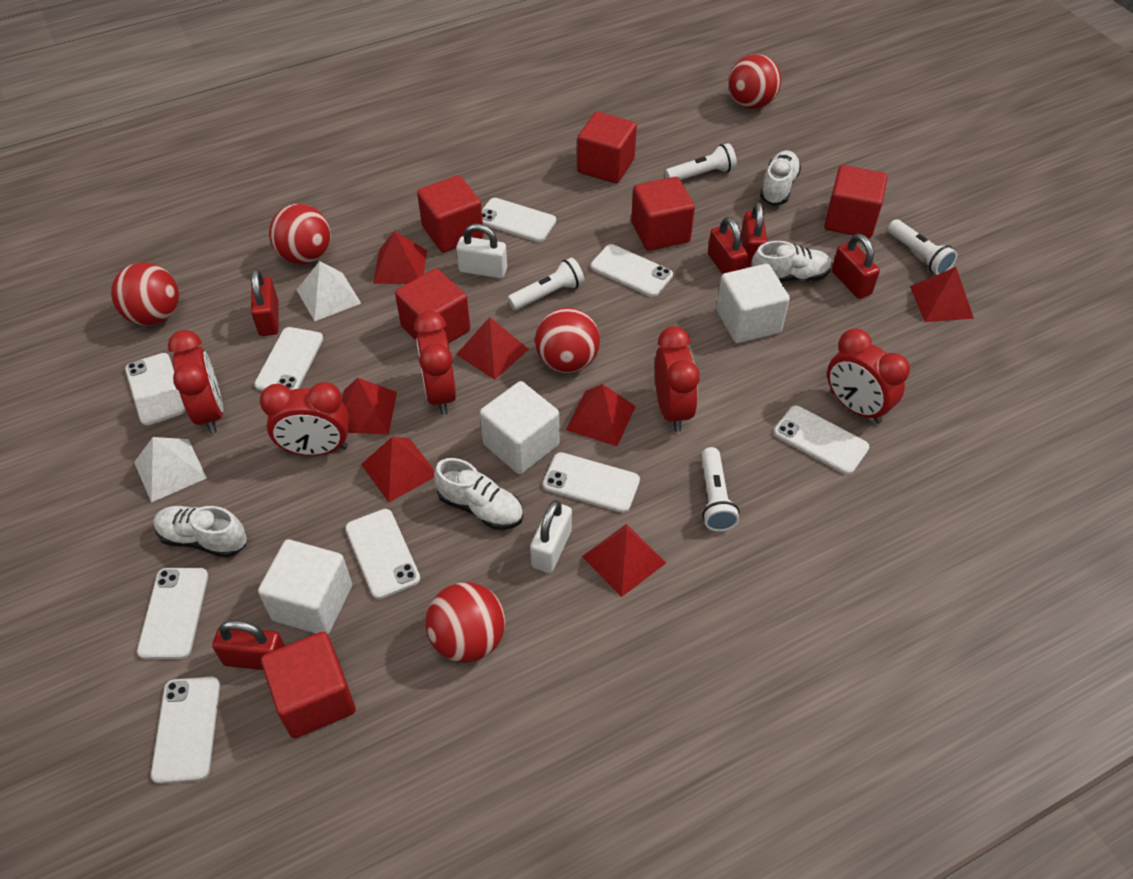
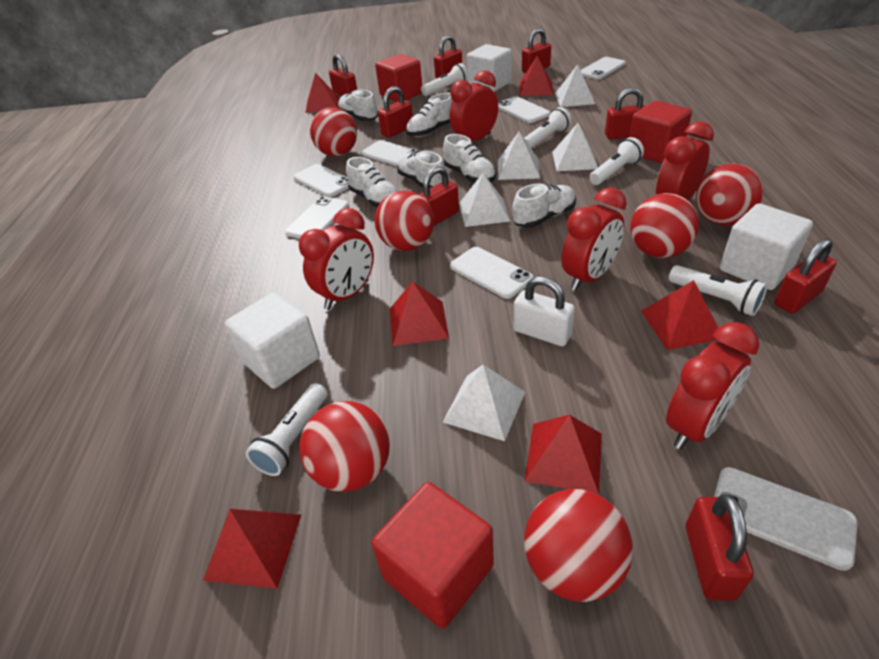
red ball: 5 -> 6
red cube: 6 -> 3
red padlock: 5 -> 8
red pyramid: 7 -> 6
white flashlight: 4 -> 5
white padlock: 2 -> 1
white phone: 9 -> 7
white pyramid: 2 -> 5
white shoe: 4 -> 6

